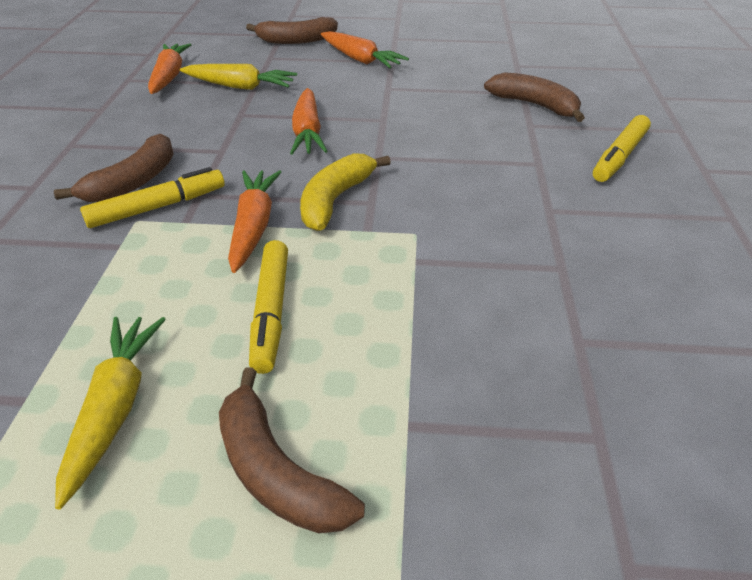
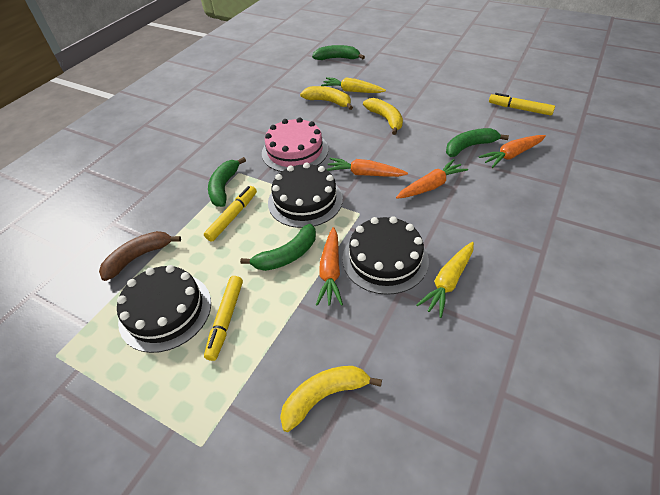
black cake: 0 -> 3
brown banana: 4 -> 1
green banana: 0 -> 4
pink cake: 0 -> 1
yellow banana: 1 -> 3

